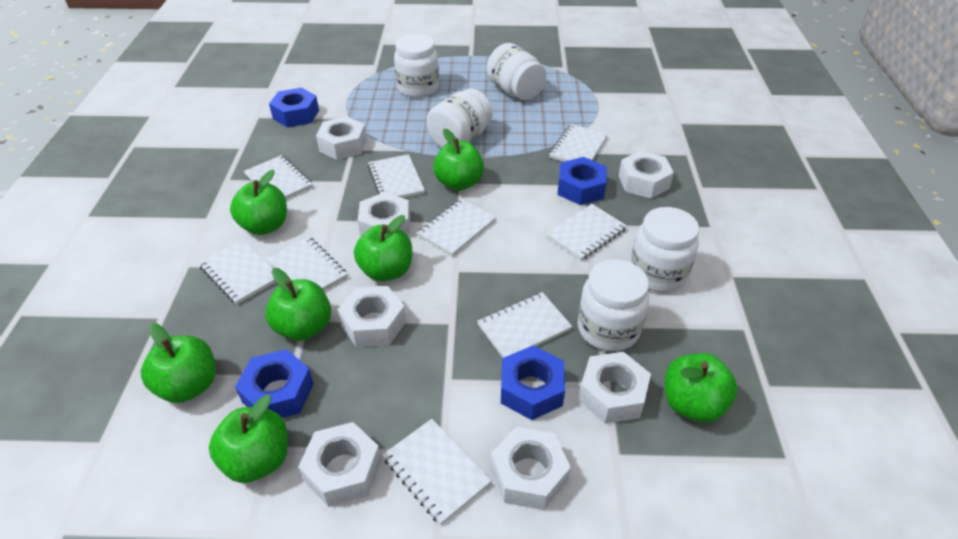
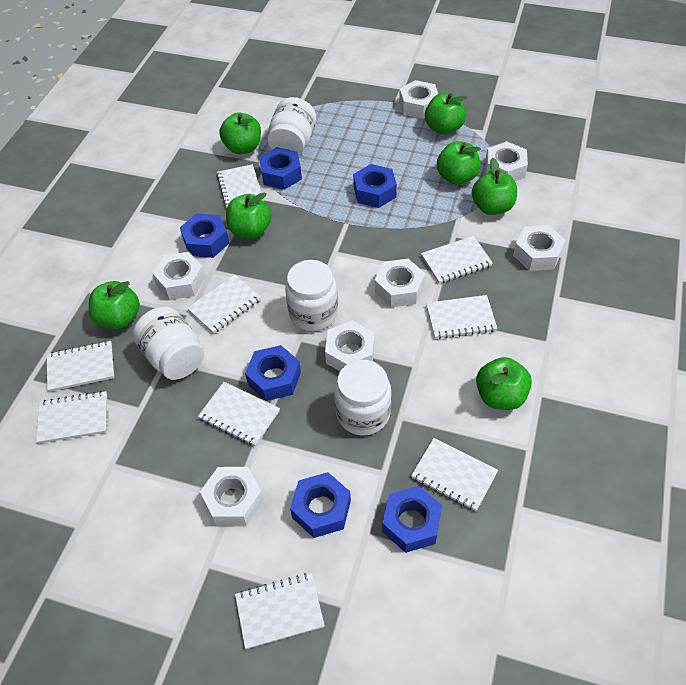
blue nut: 4 -> 6
white jar: 5 -> 4

